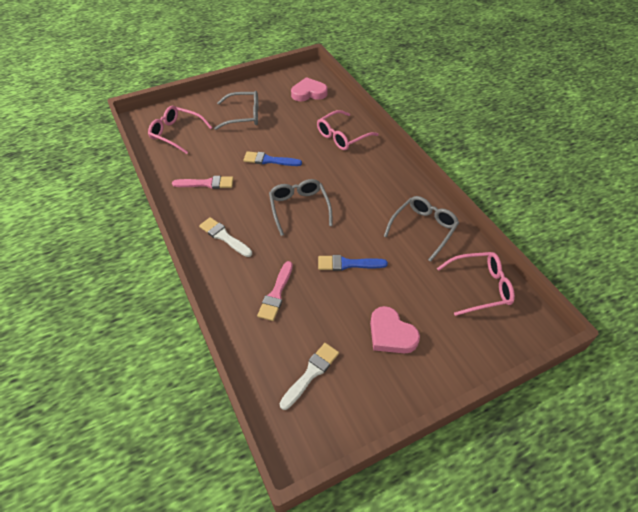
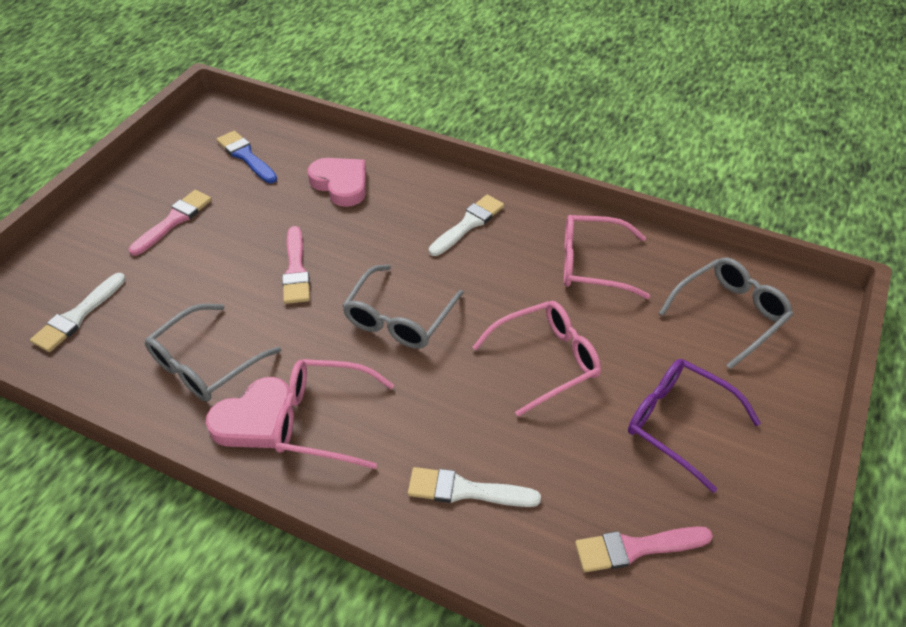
blue brush: 2 -> 1
pink brush: 2 -> 3
purple glasses: 0 -> 1
white brush: 2 -> 3

